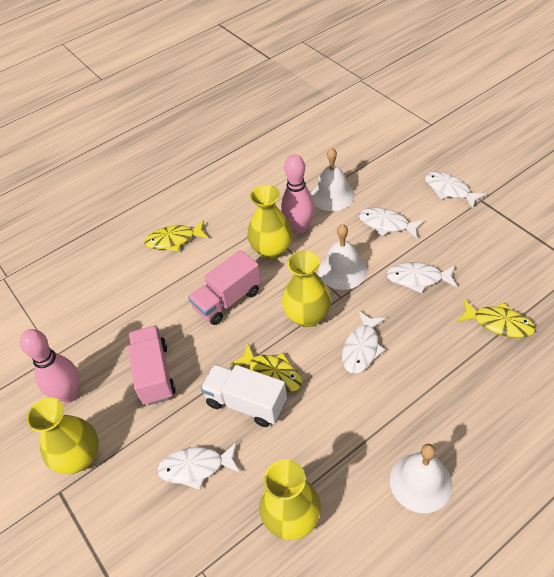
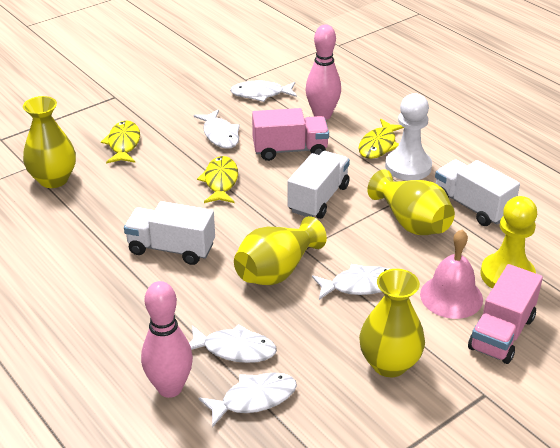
pink bell: 0 -> 1
white bell: 3 -> 0
white pawn: 0 -> 1
white truck: 1 -> 3
yellow pawn: 0 -> 1

